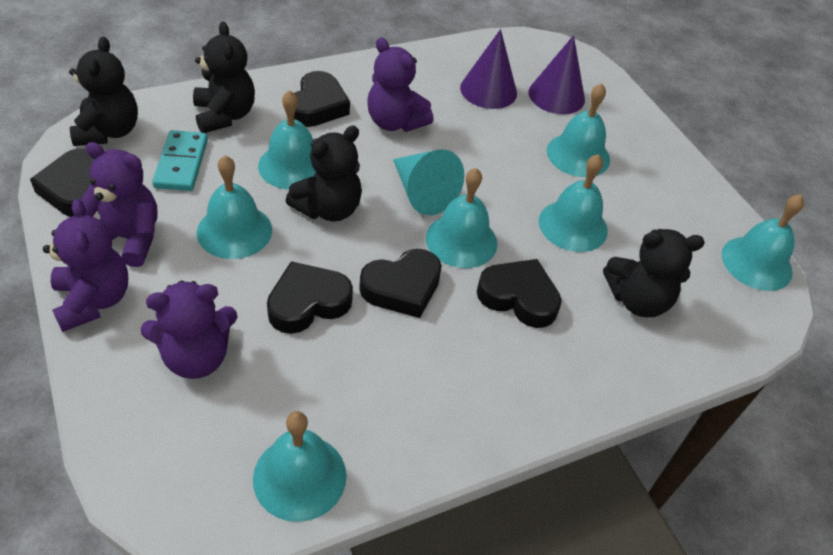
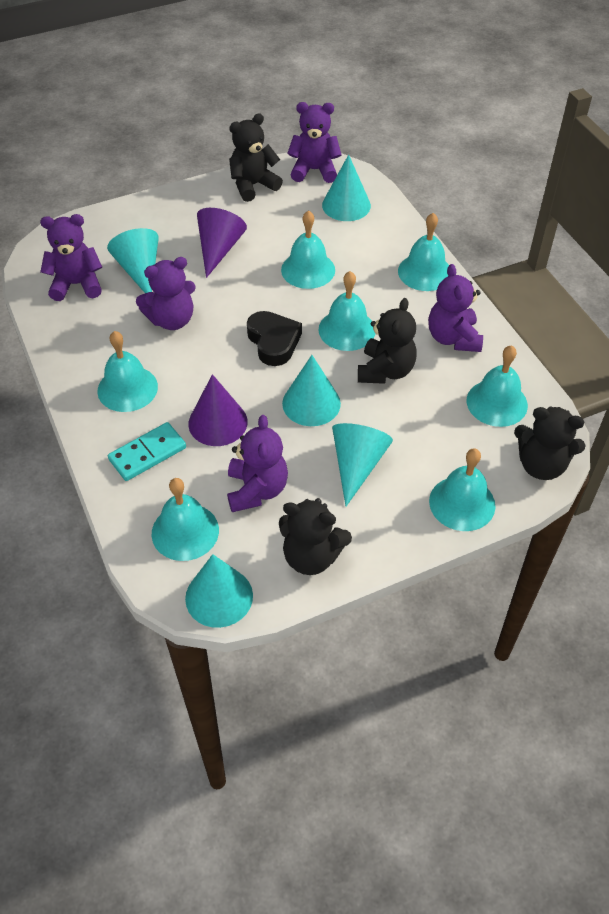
black heart: 5 -> 1
purple teddy bear: 4 -> 5
turquoise cone: 1 -> 5

